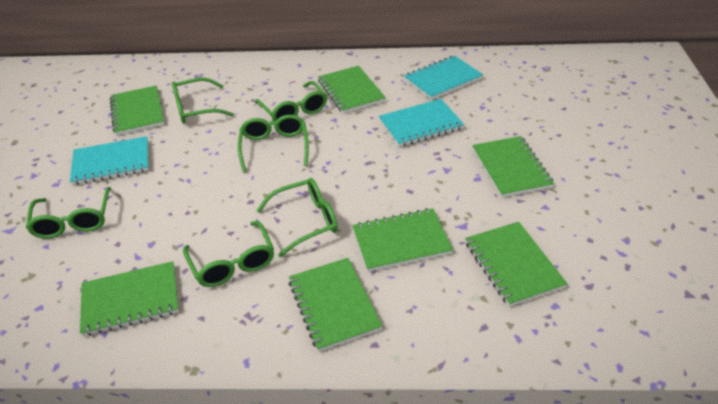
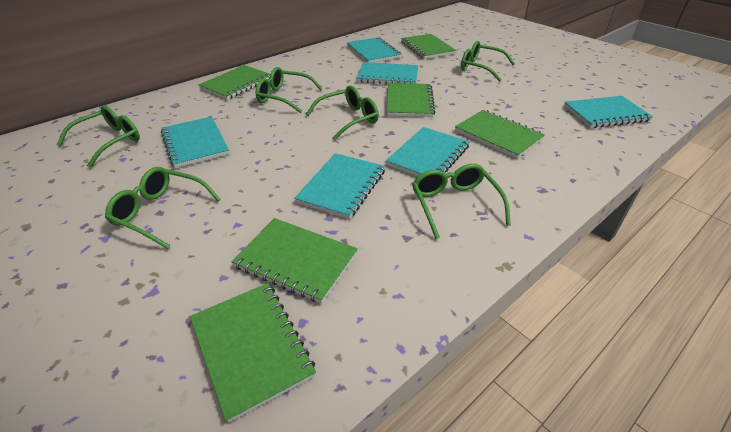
green notebook: 7 -> 6
turquoise notebook: 3 -> 6

